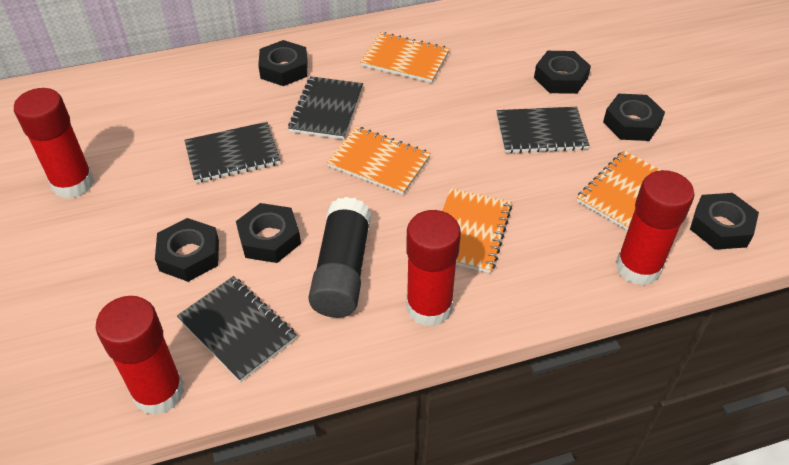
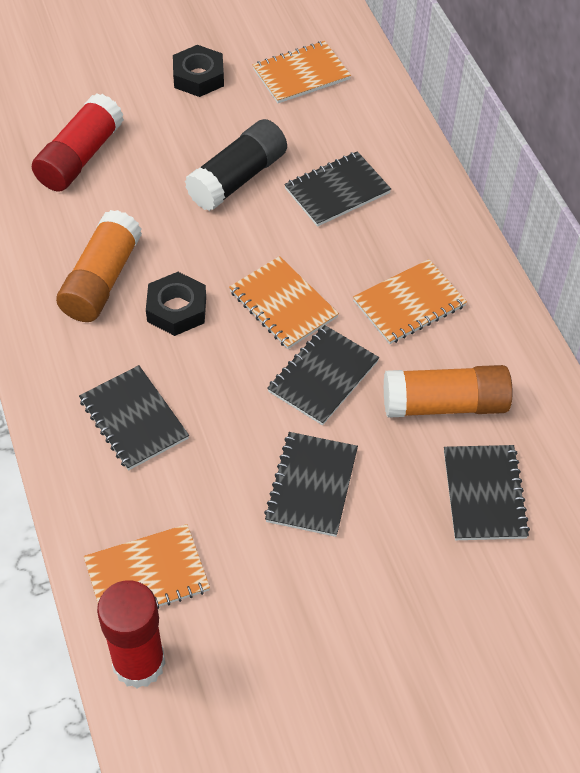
black notebook: 4 -> 5
black nut: 6 -> 2
orange glue stick: 0 -> 2
red glue stick: 4 -> 2

